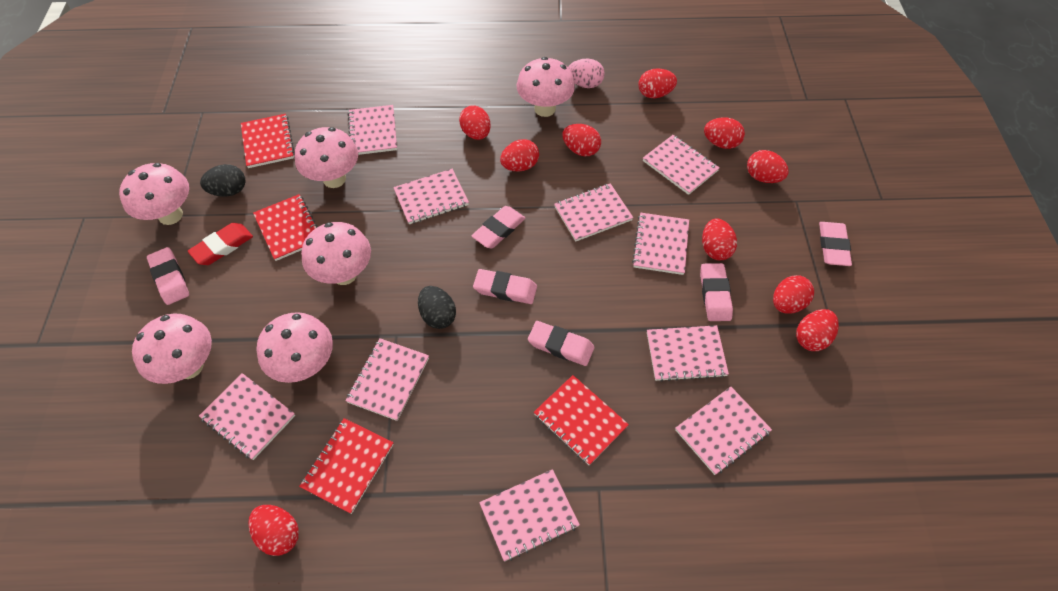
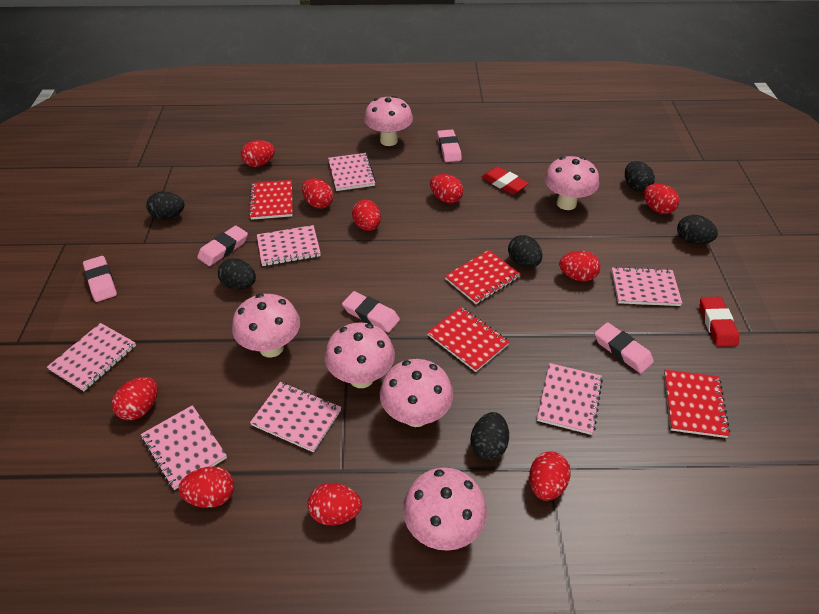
black egg: 2 -> 6
pink egg: 1 -> 0
pink eraser: 6 -> 5
pink notebook: 10 -> 7
red eraser: 1 -> 2

